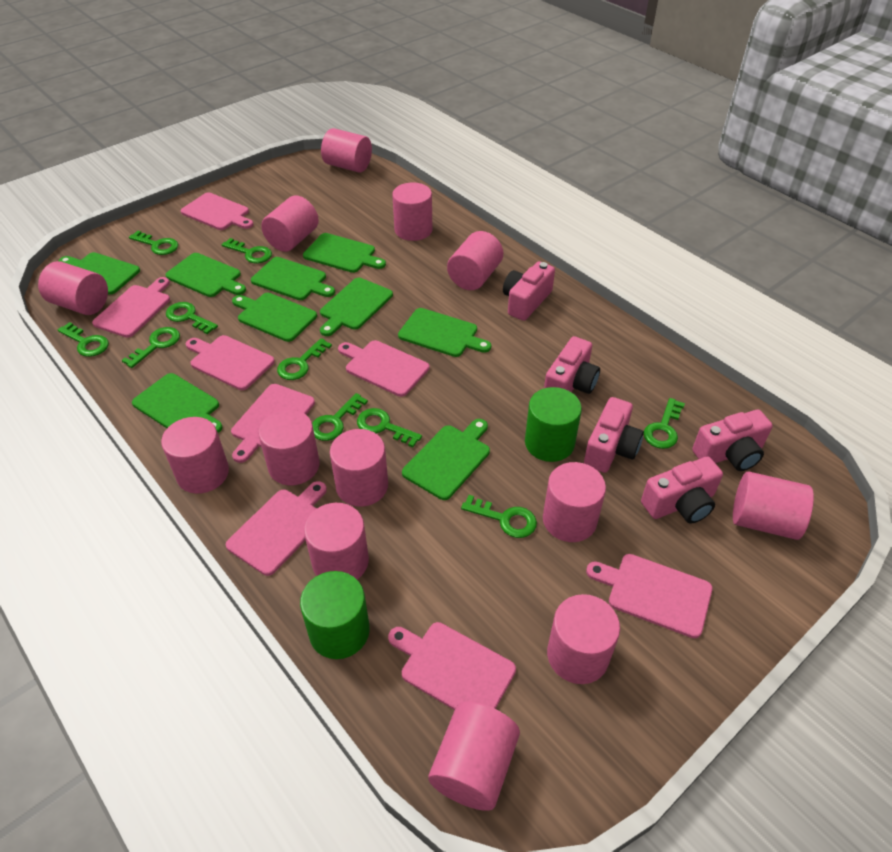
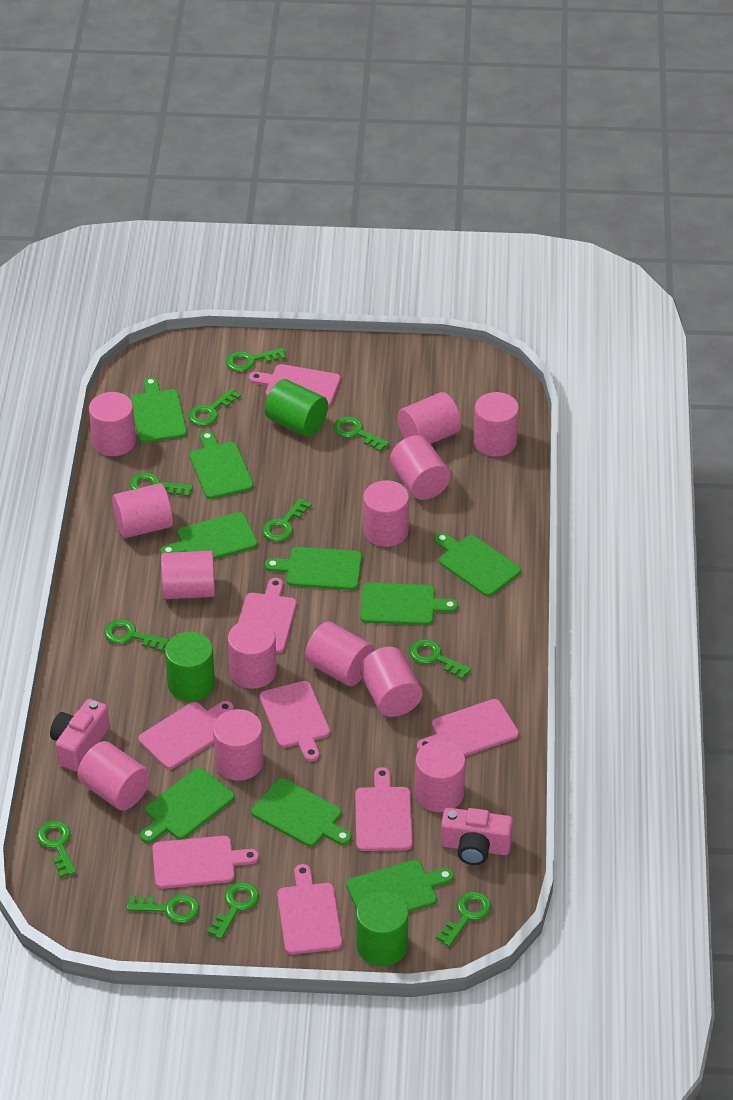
green cylinder: 2 -> 3
green key: 10 -> 11
pink camera: 5 -> 2

